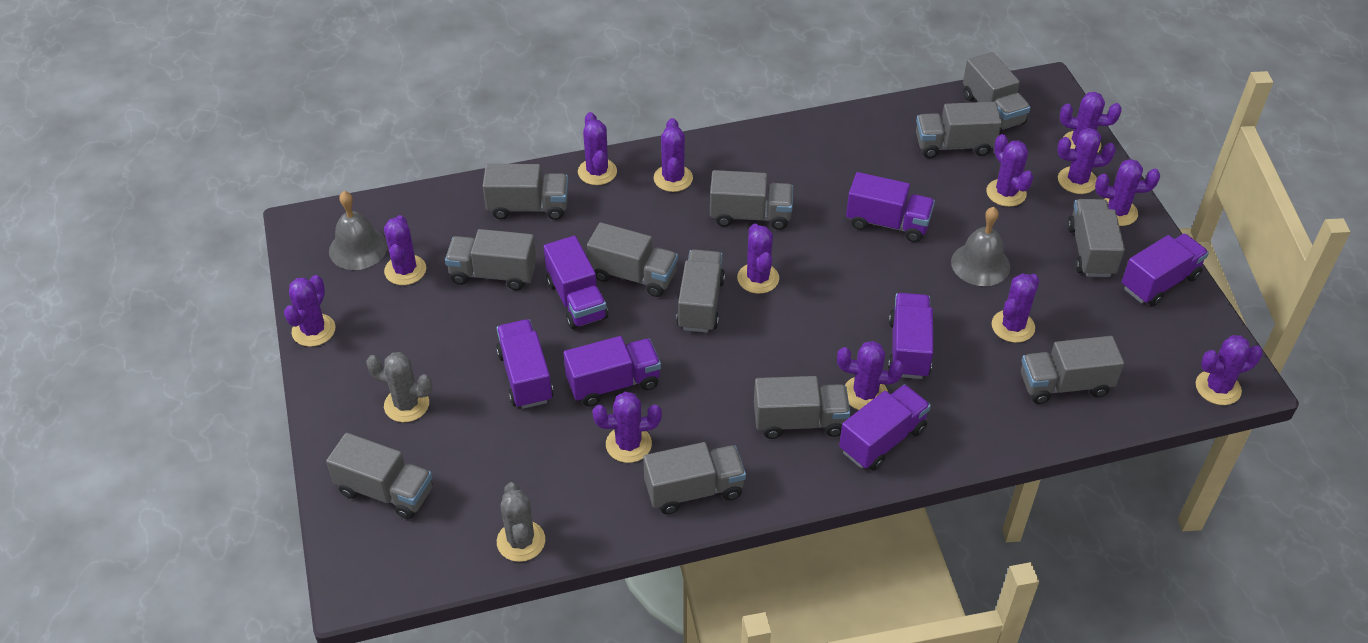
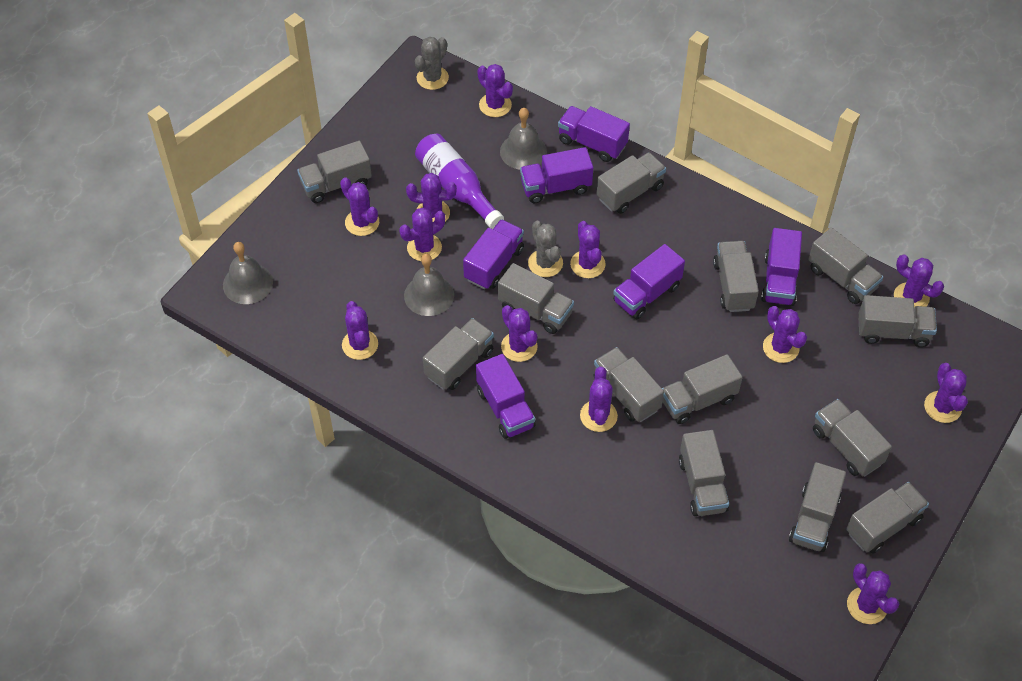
grey bell: 2 -> 3
grey truck: 12 -> 13
purple bottle: 0 -> 1
purple cactus: 13 -> 12
purple truck: 7 -> 6

